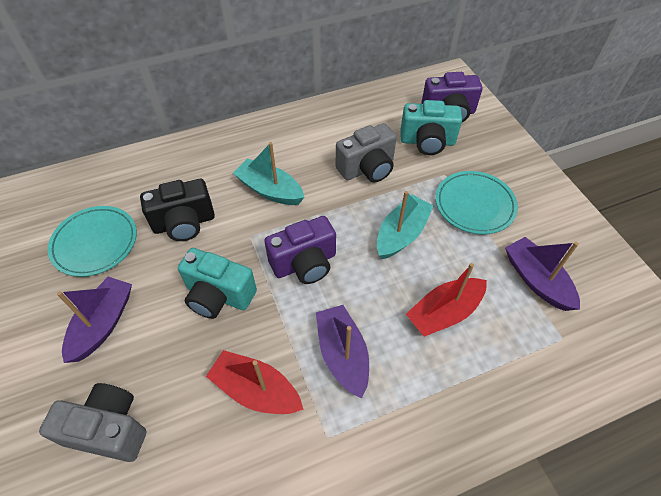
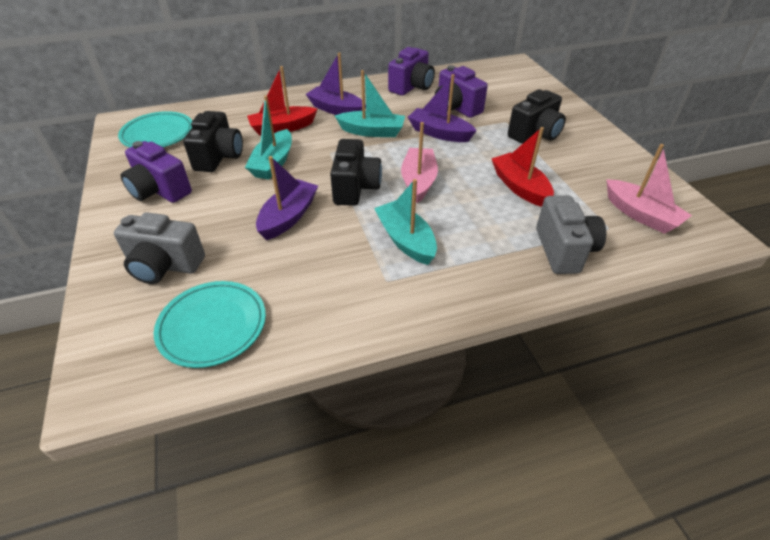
black camera: 1 -> 3
pink boat: 0 -> 2
purple camera: 2 -> 3
turquoise boat: 2 -> 3
turquoise camera: 2 -> 0

